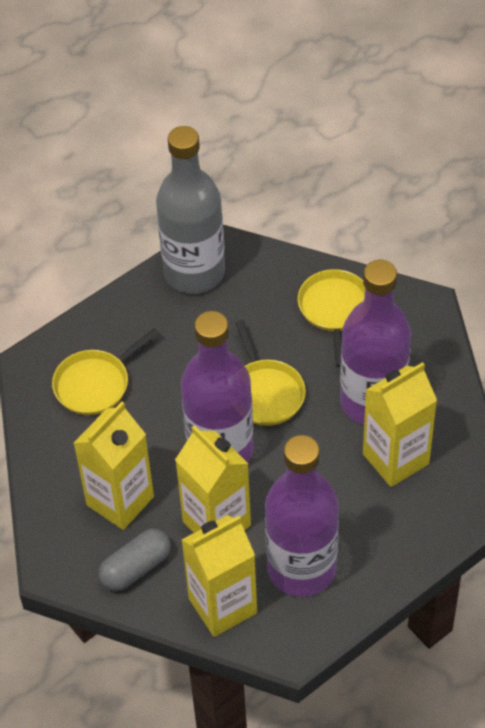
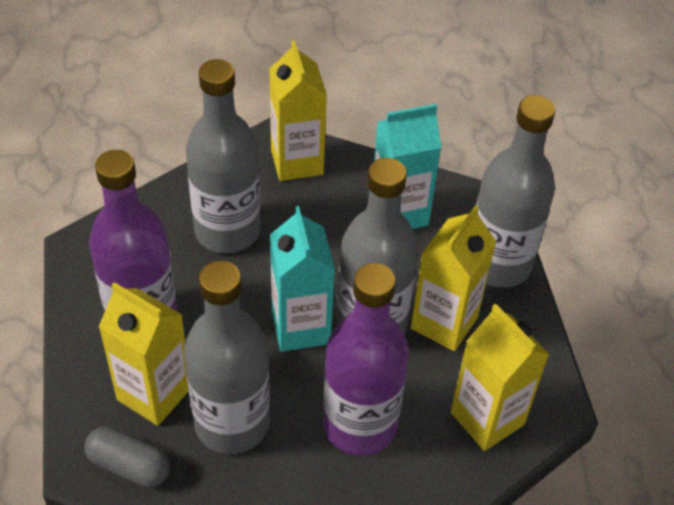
grey bottle: 1 -> 4
purple bottle: 3 -> 2
turquoise carton: 0 -> 2
yellow pan: 3 -> 0

